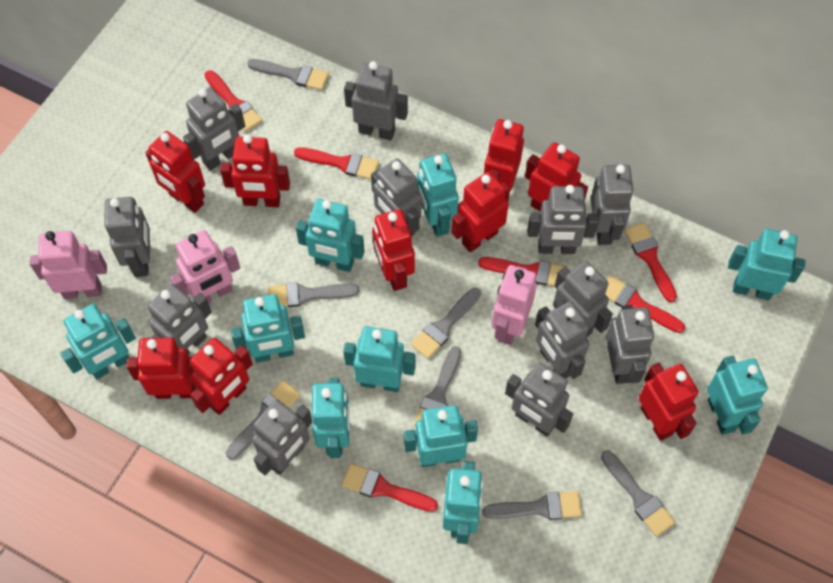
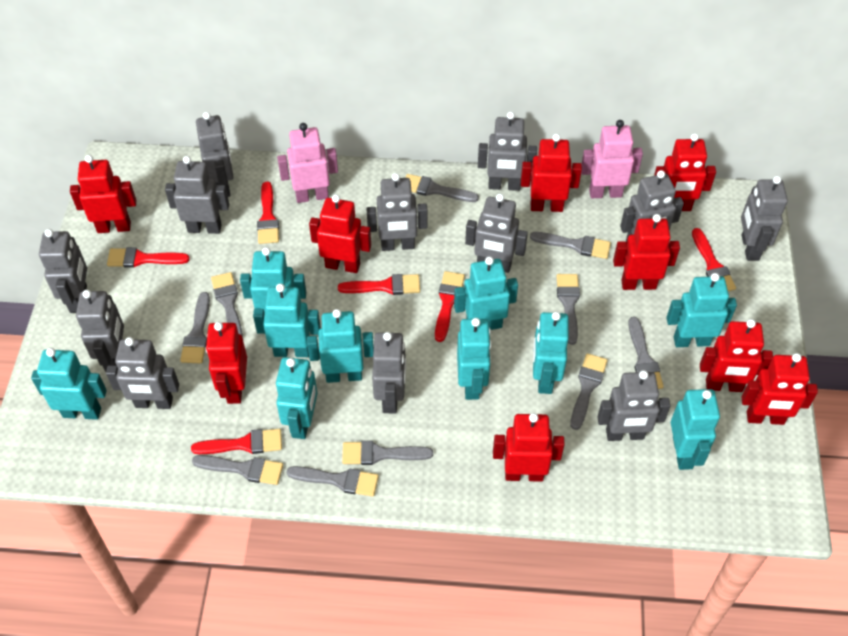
grey brush: 7 -> 10
pink robot: 3 -> 2

